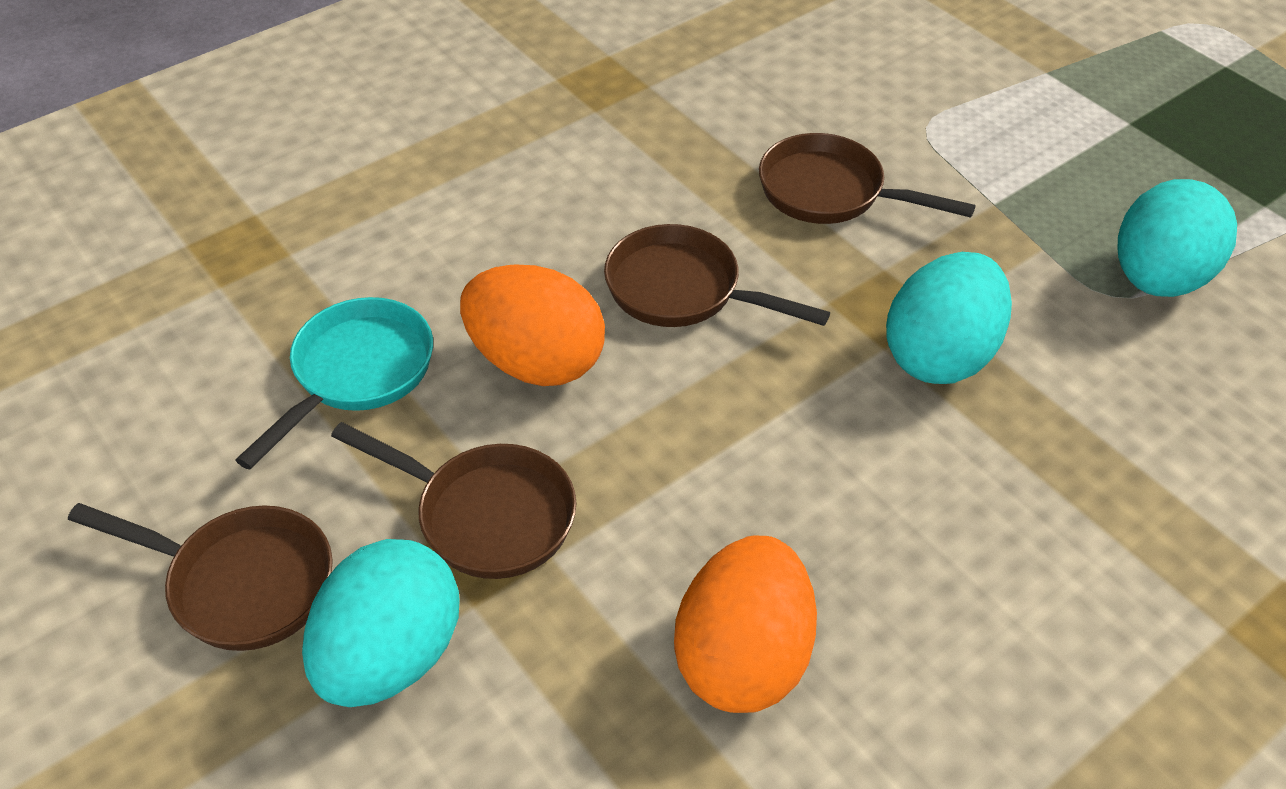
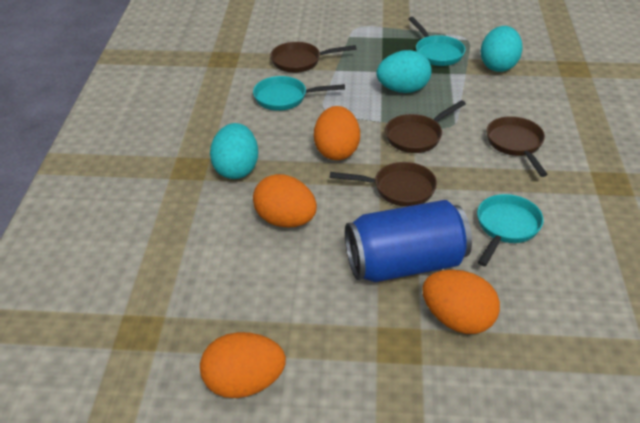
blue can: 0 -> 1
orange egg: 2 -> 4
turquoise pan: 1 -> 3

